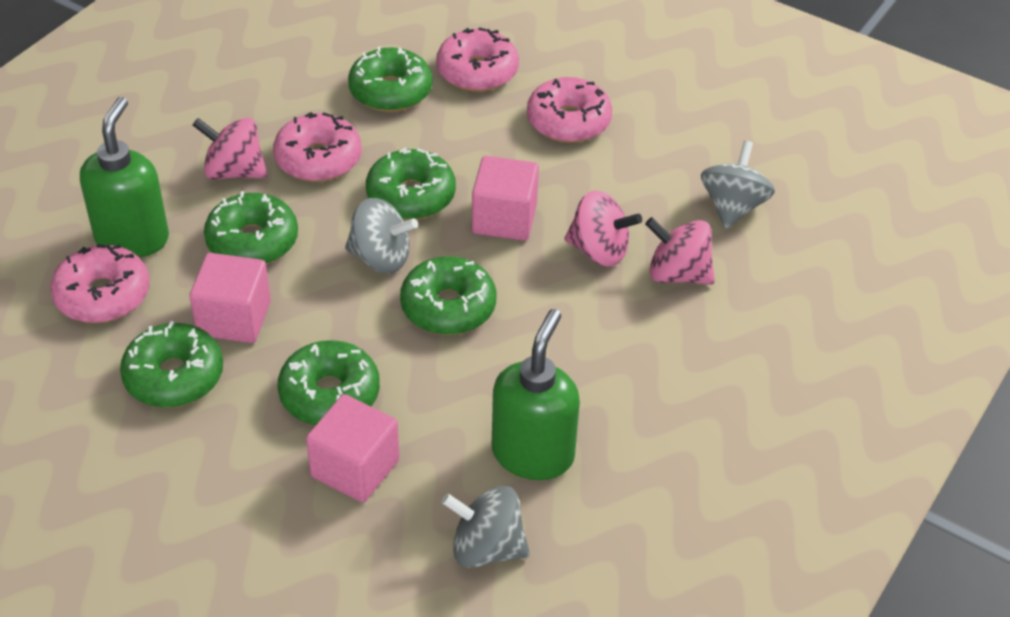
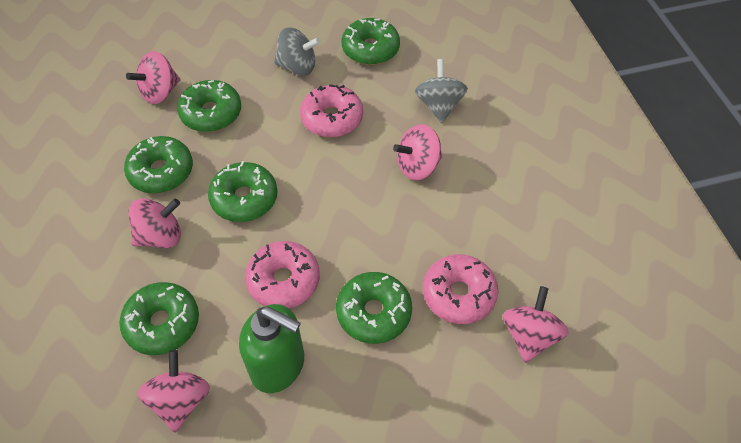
green soap dispenser: 2 -> 1
grey spinning top: 3 -> 2
pink cube: 3 -> 0
pink donut: 4 -> 3
pink spinning top: 3 -> 5

